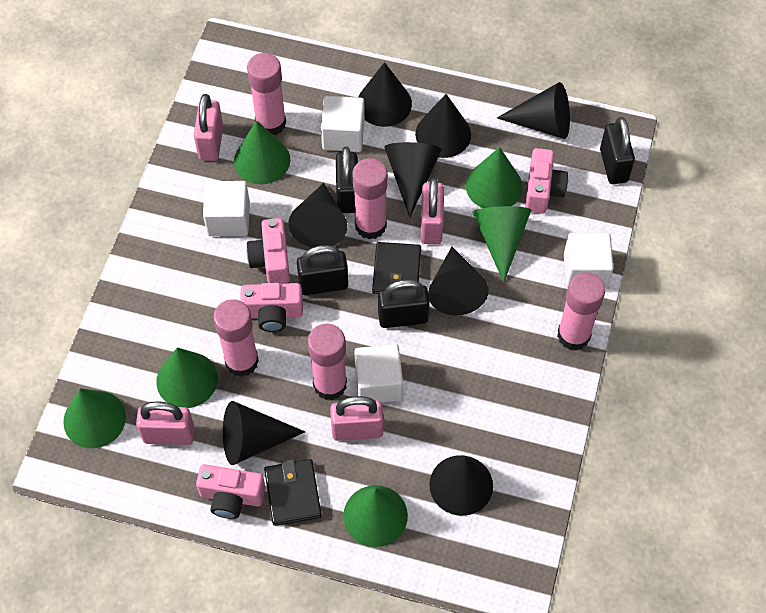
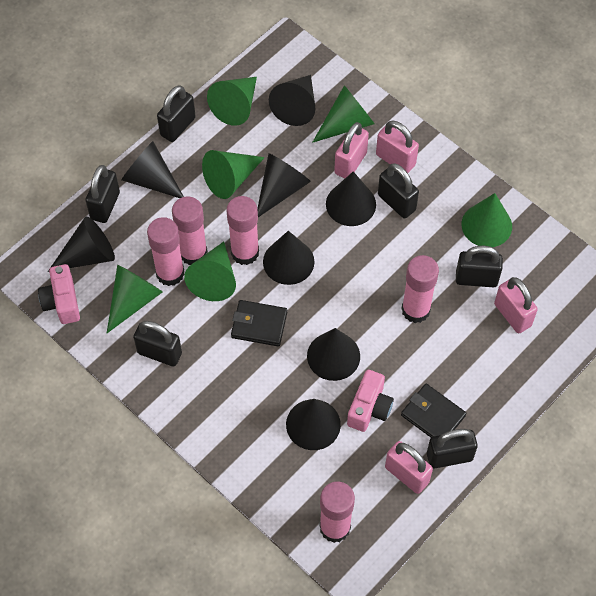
black padlock: 4 -> 6
pink camera: 4 -> 2
white cube: 4 -> 0

